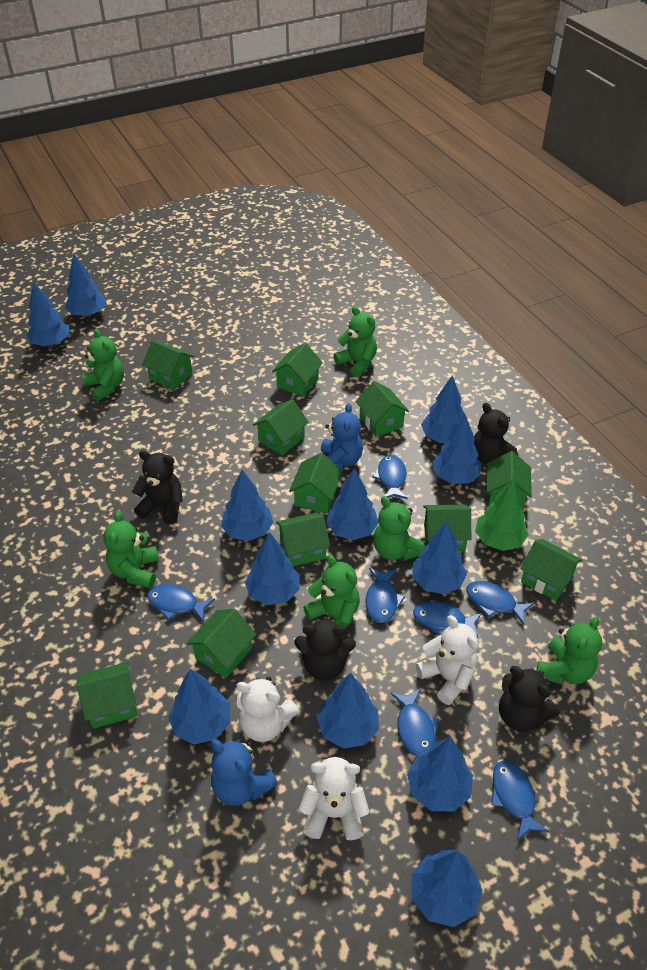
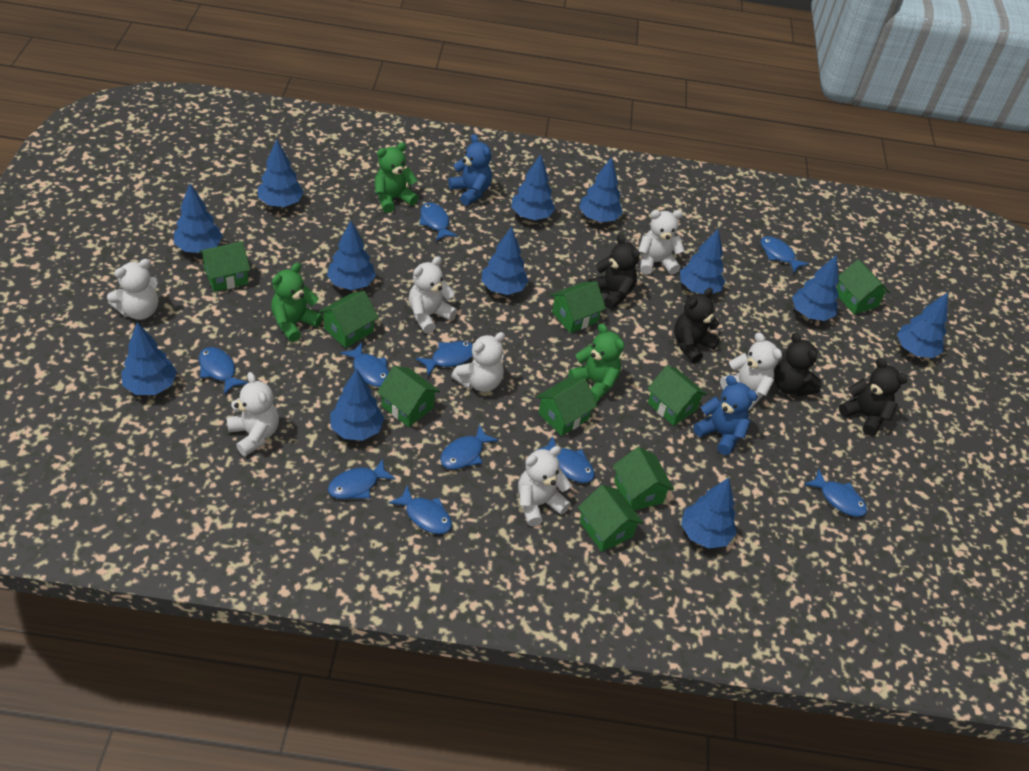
blue fish: 7 -> 10
green house: 11 -> 9
green teddy bear: 6 -> 3
green tree: 1 -> 0
white teddy bear: 3 -> 7

